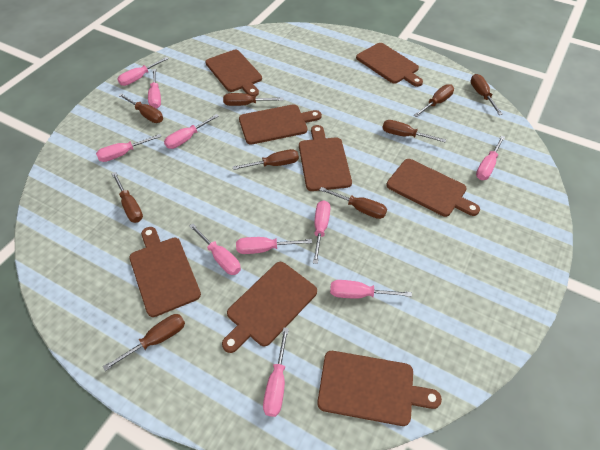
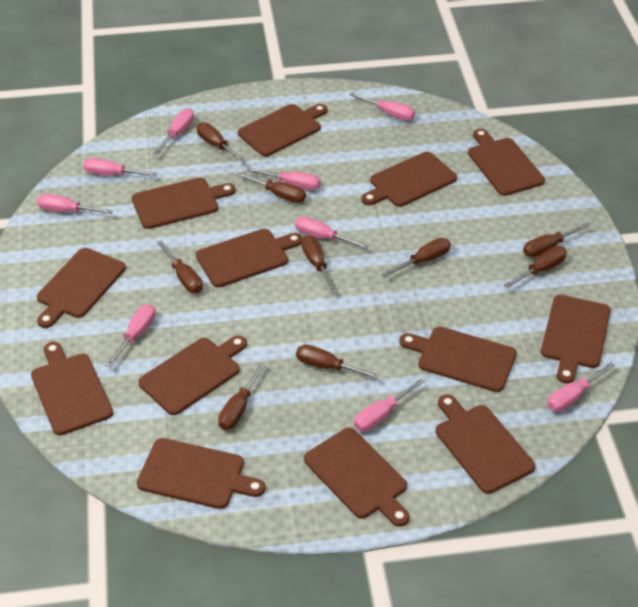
brown cutting board: 8 -> 13
pink screwdriver: 10 -> 9

